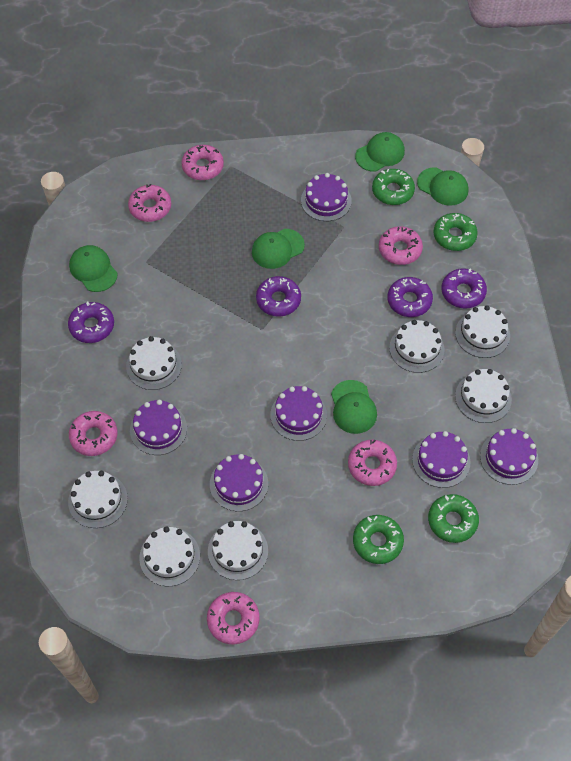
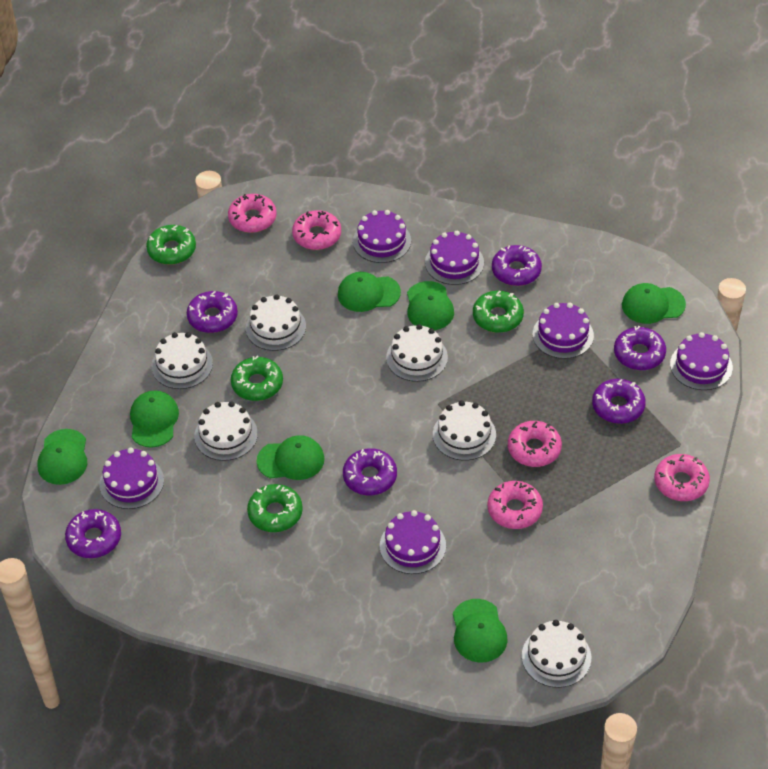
green cap: 5 -> 7
pink donut: 6 -> 5
purple donut: 4 -> 6
white cake: 7 -> 6

